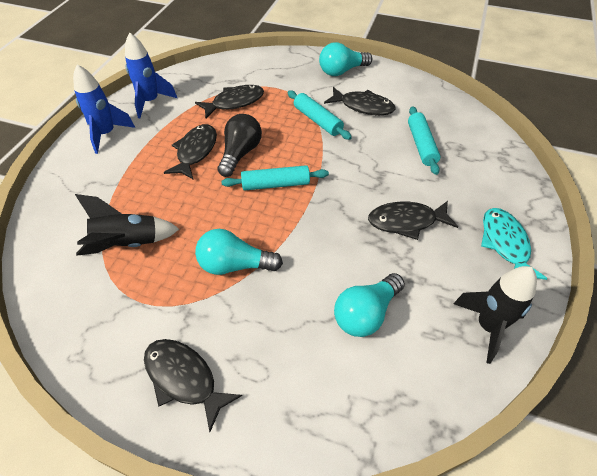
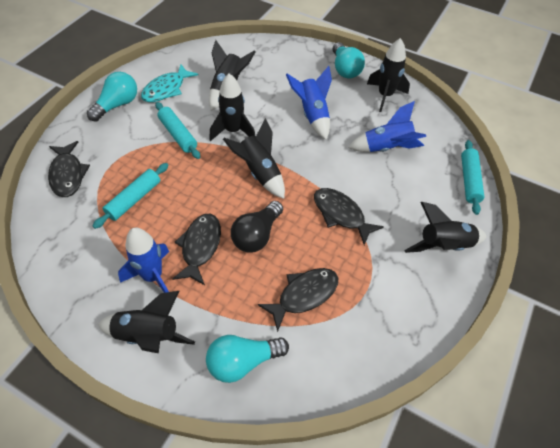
black fish: 5 -> 4
black rocket: 2 -> 6
blue rocket: 2 -> 3

